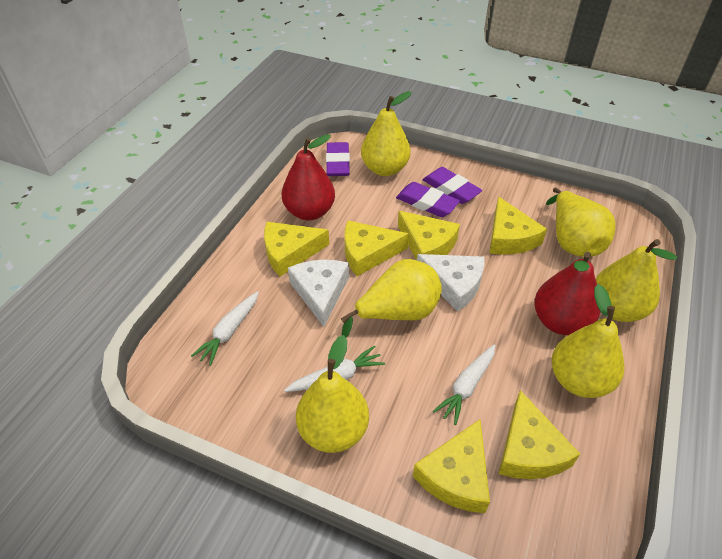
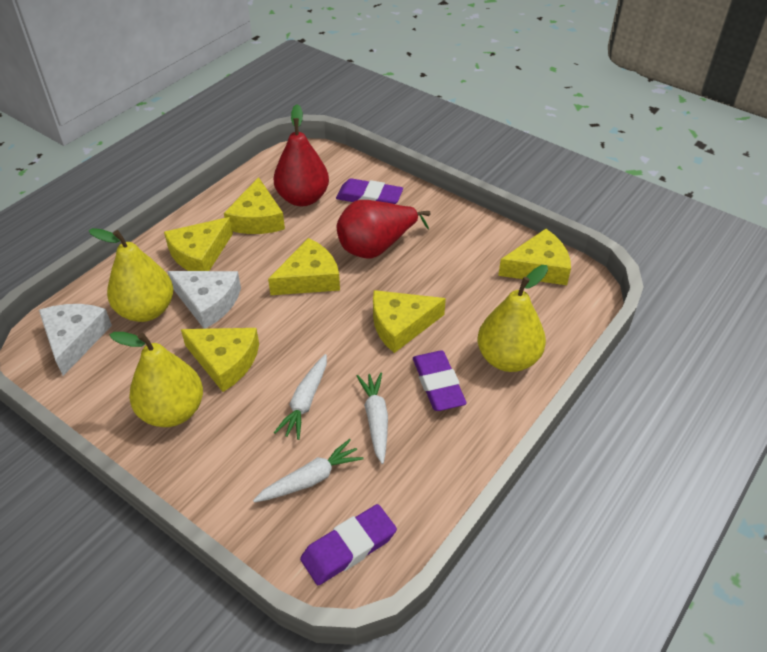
yellow pear: 6 -> 3

